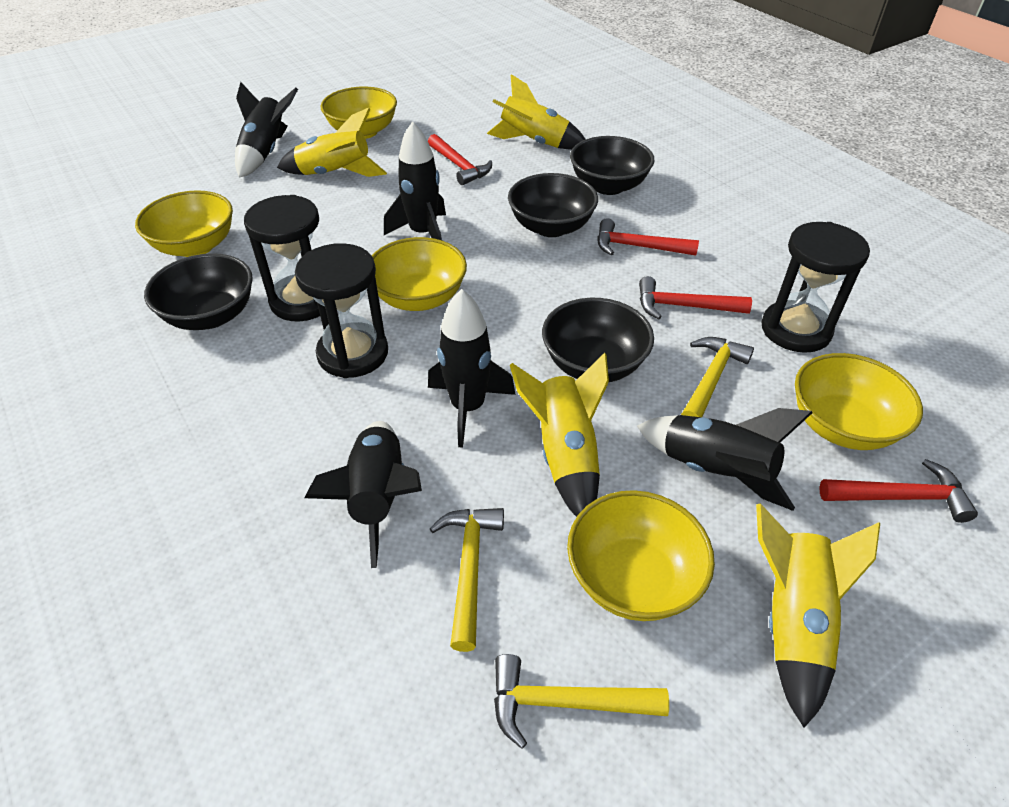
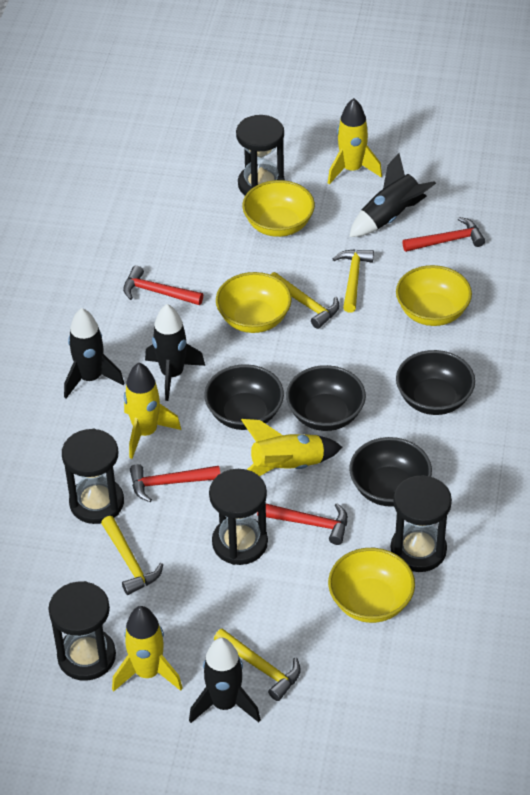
black hourglass: 3 -> 5
black rocket: 5 -> 4
yellow bowl: 5 -> 4
yellow hammer: 3 -> 4

